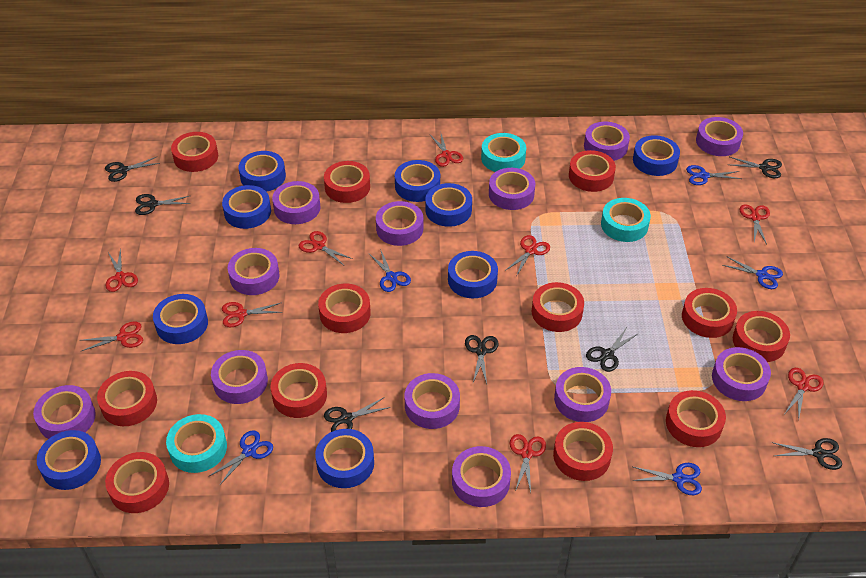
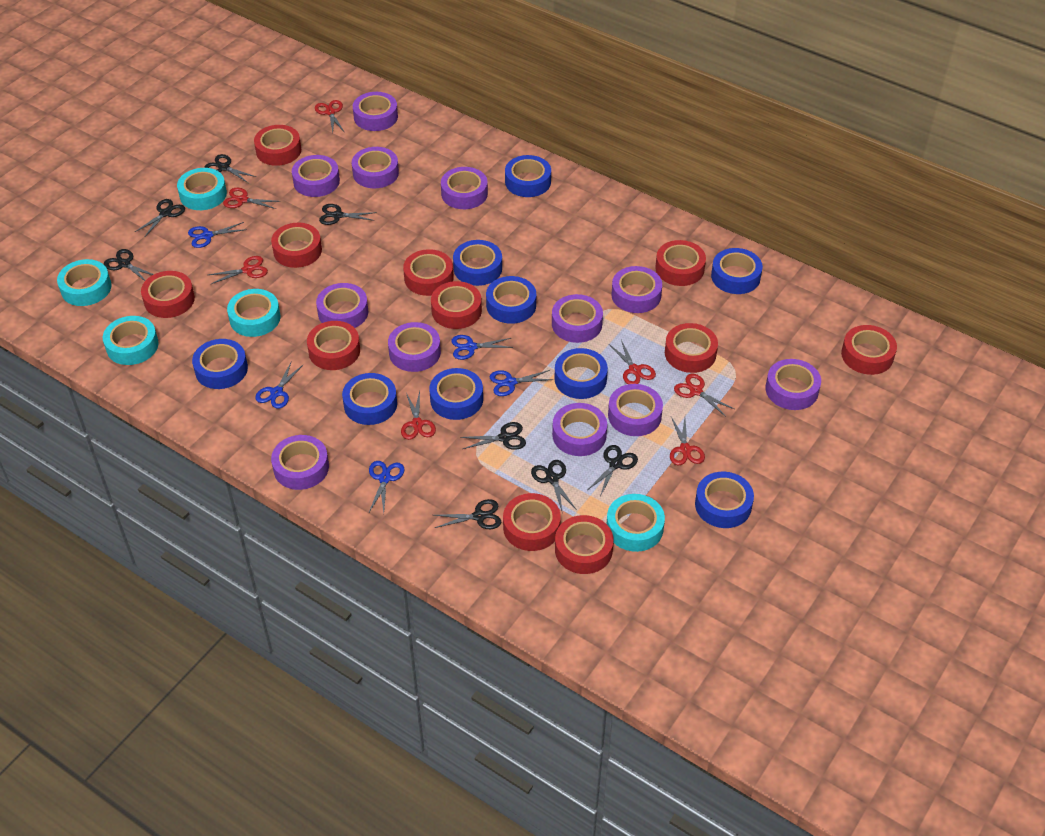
black scissors: 7 -> 8
red scissors: 9 -> 7
red tape: 12 -> 11
turquoise tape: 3 -> 5

